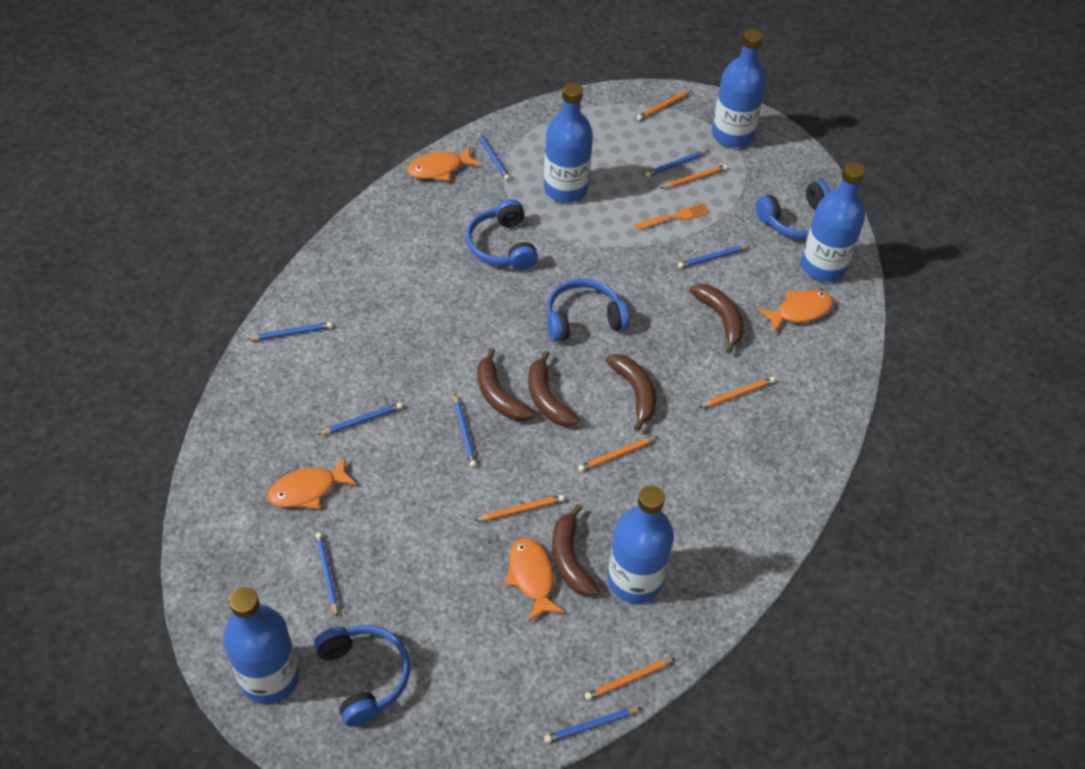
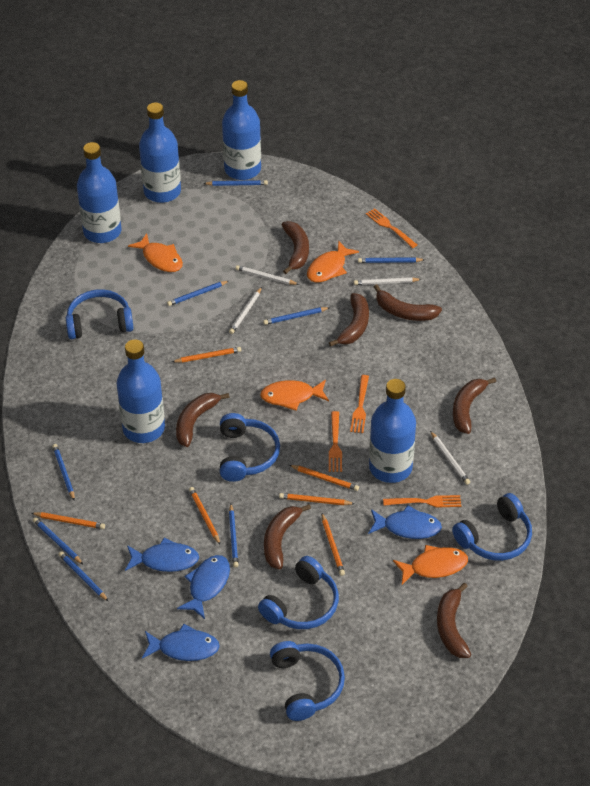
blue fish: 0 -> 4
blue headphones: 4 -> 5
brown banana: 5 -> 7
orange fork: 1 -> 4
white pencil: 0 -> 4

